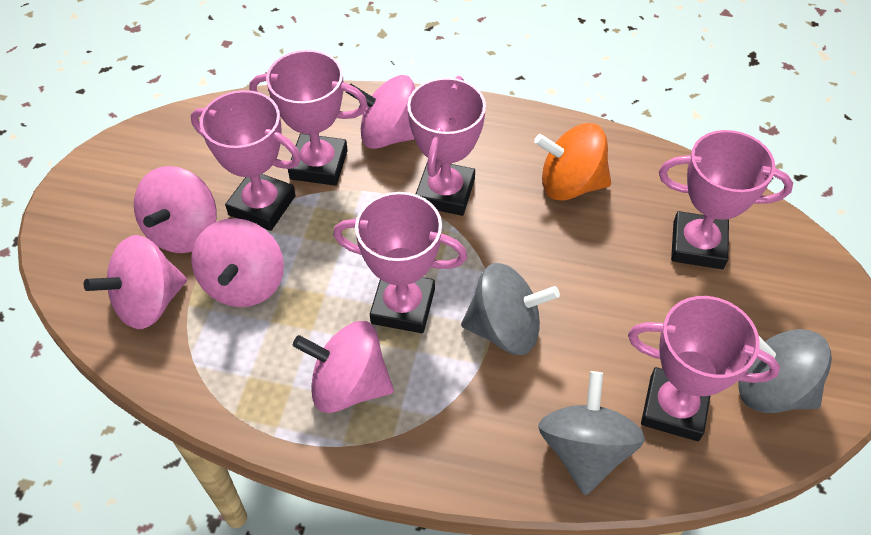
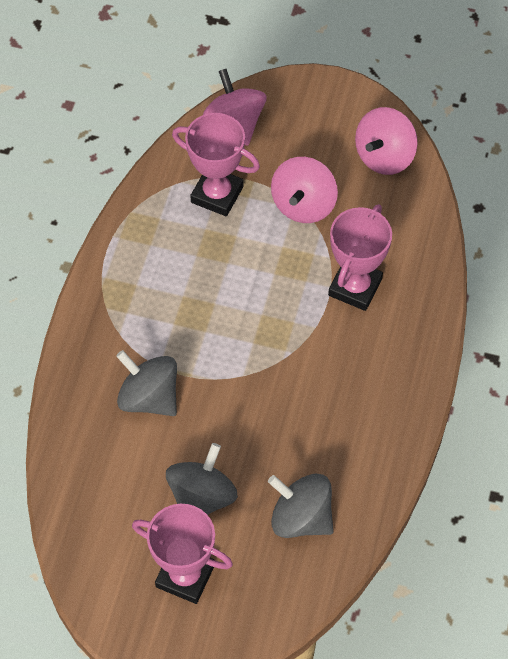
orange spinning top: 1 -> 0
pink spinning top: 5 -> 3
pink trophy: 6 -> 3

